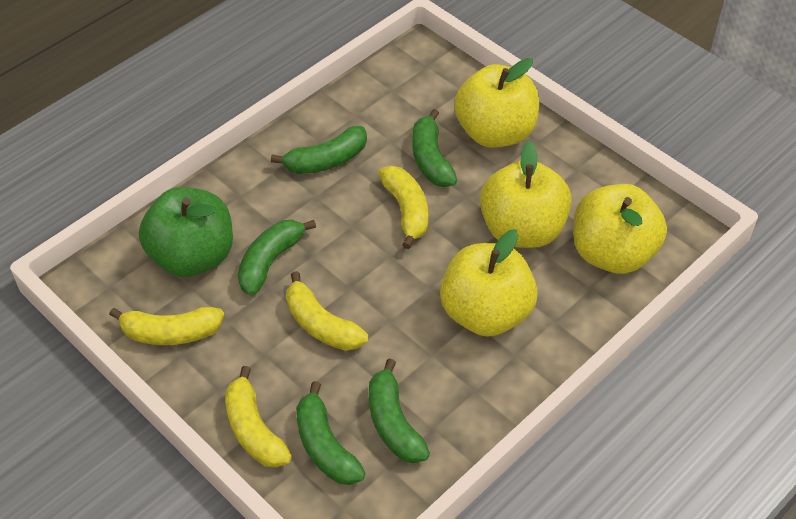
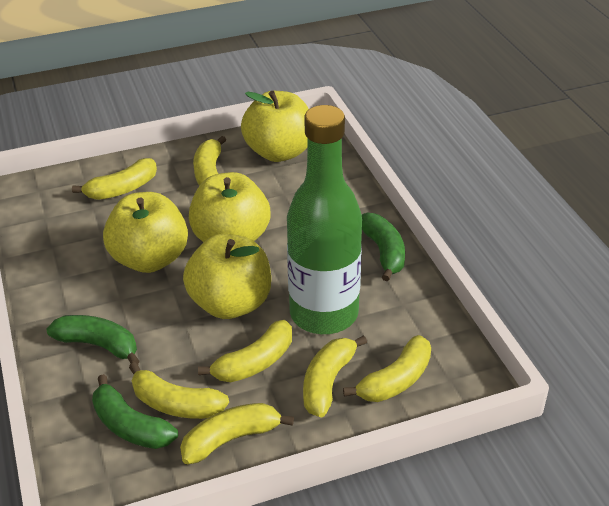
green apple: 1 -> 0
green banana: 5 -> 3
green bottle: 0 -> 1
yellow banana: 4 -> 7

